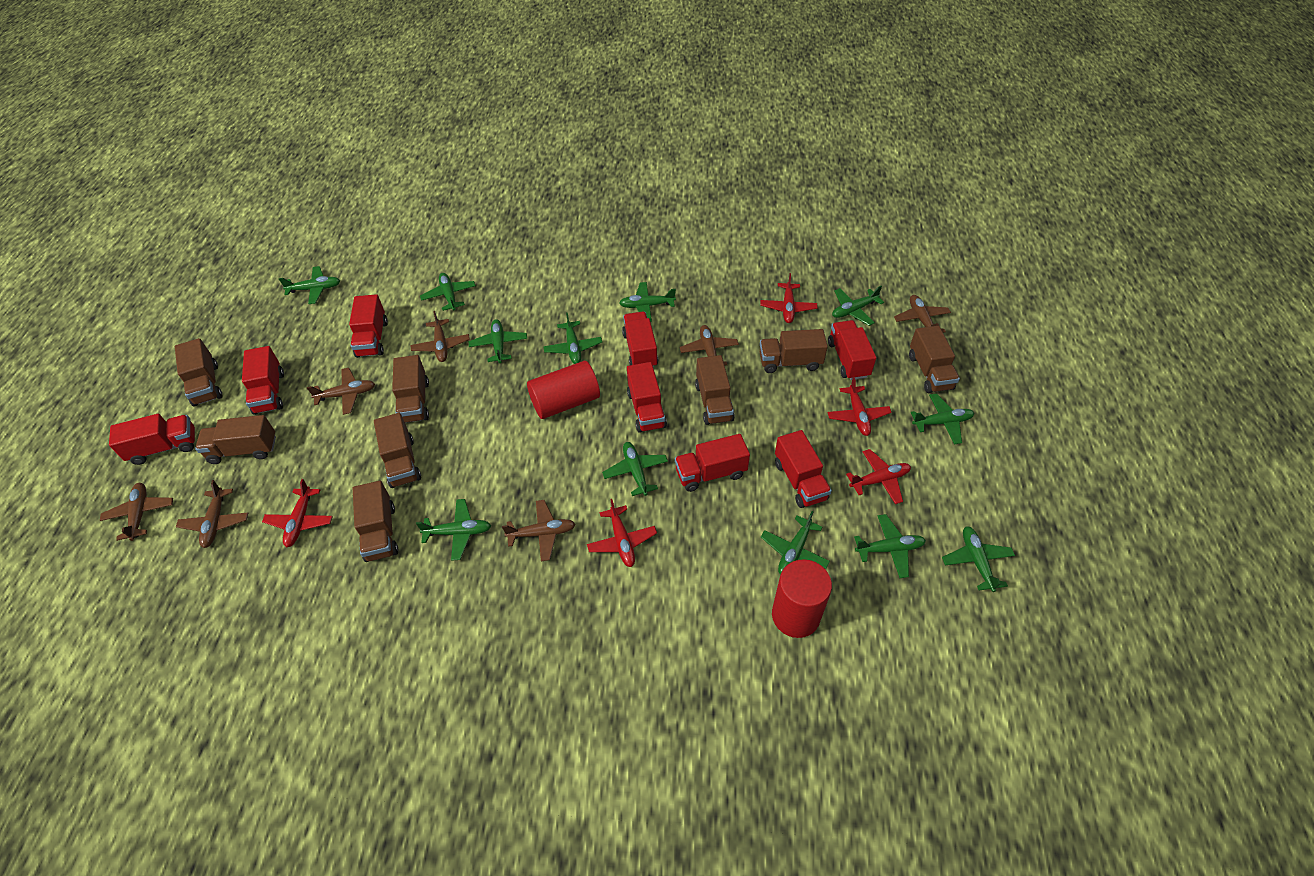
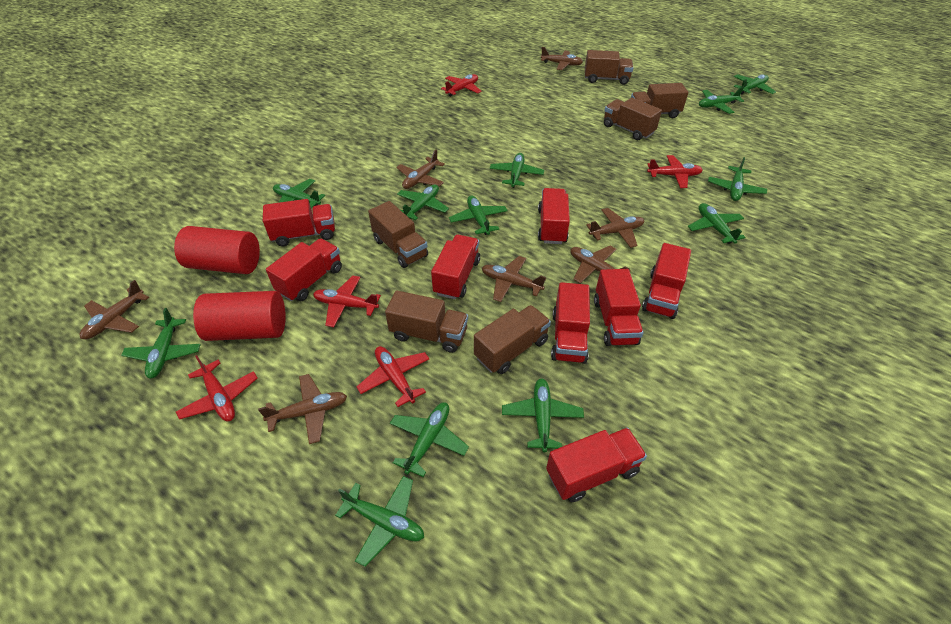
brown truck: 8 -> 6

